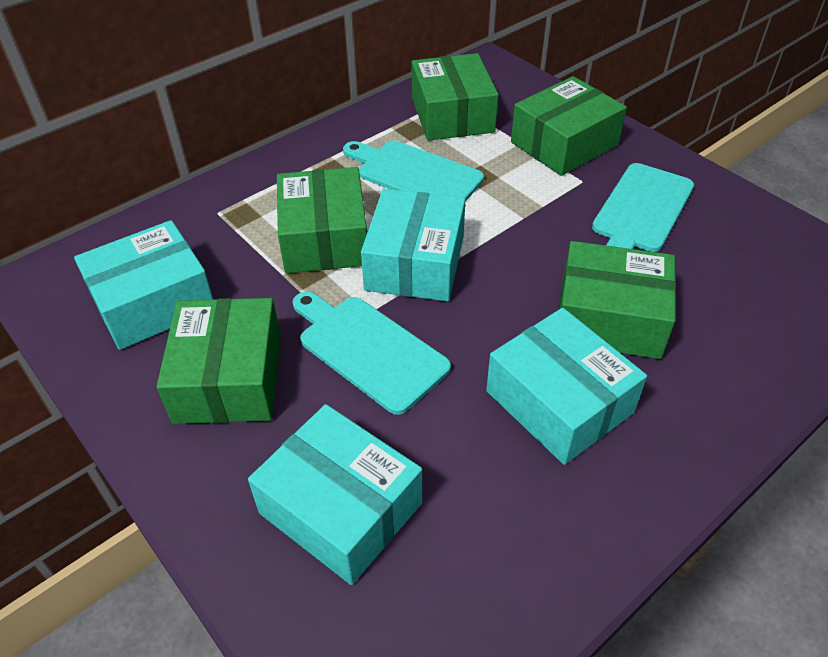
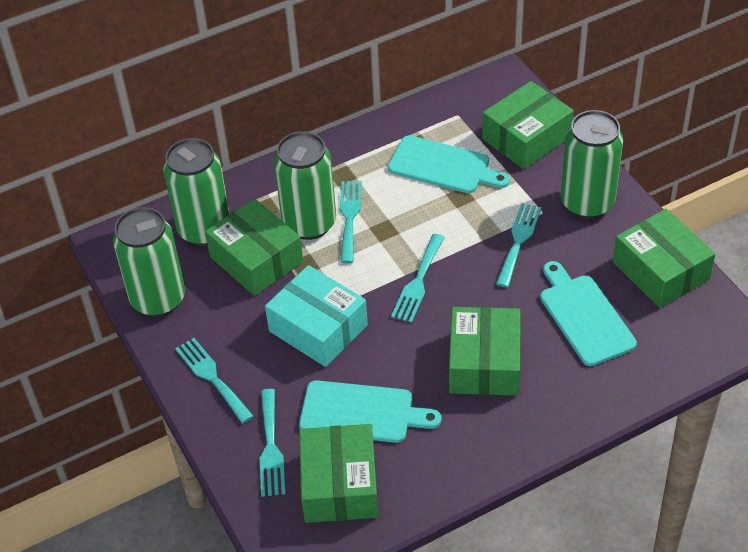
green can: 0 -> 4
turquoise box: 4 -> 1
turquoise fork: 0 -> 5

